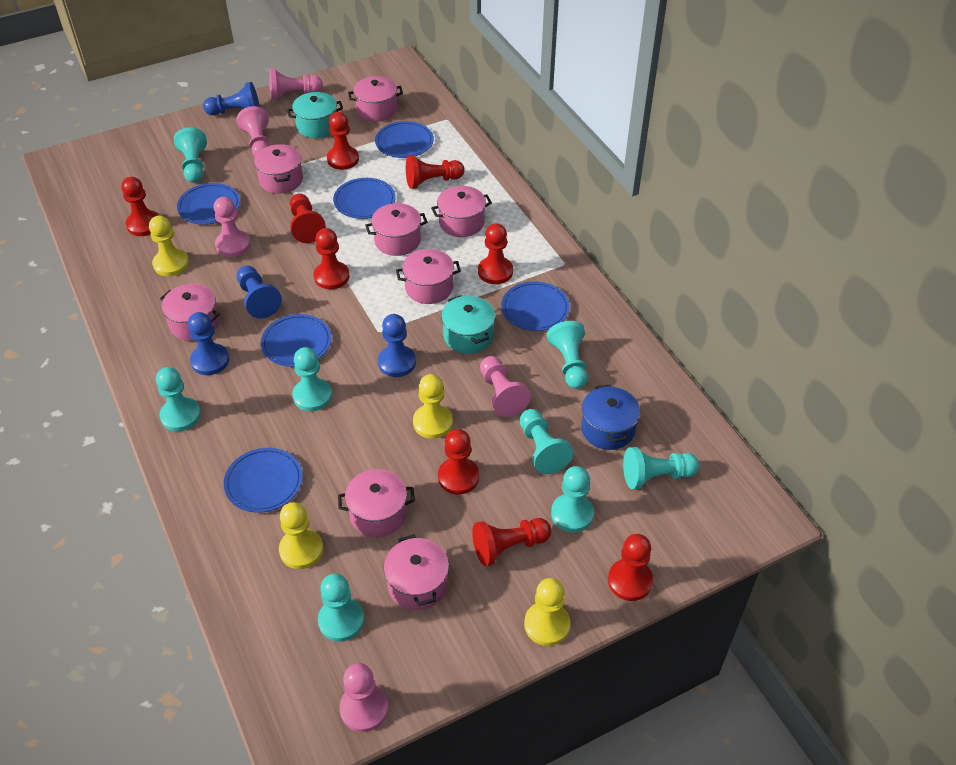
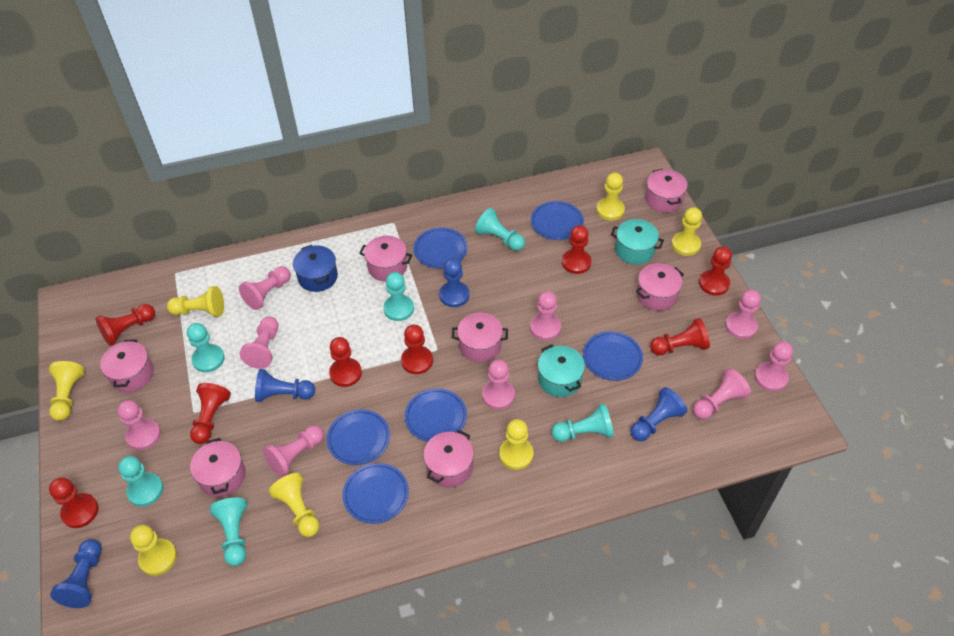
pink pawn: 5 -> 9
pink pot: 8 -> 7
red pawn: 9 -> 8
turquoise pawn: 8 -> 6
yellow pawn: 4 -> 7

